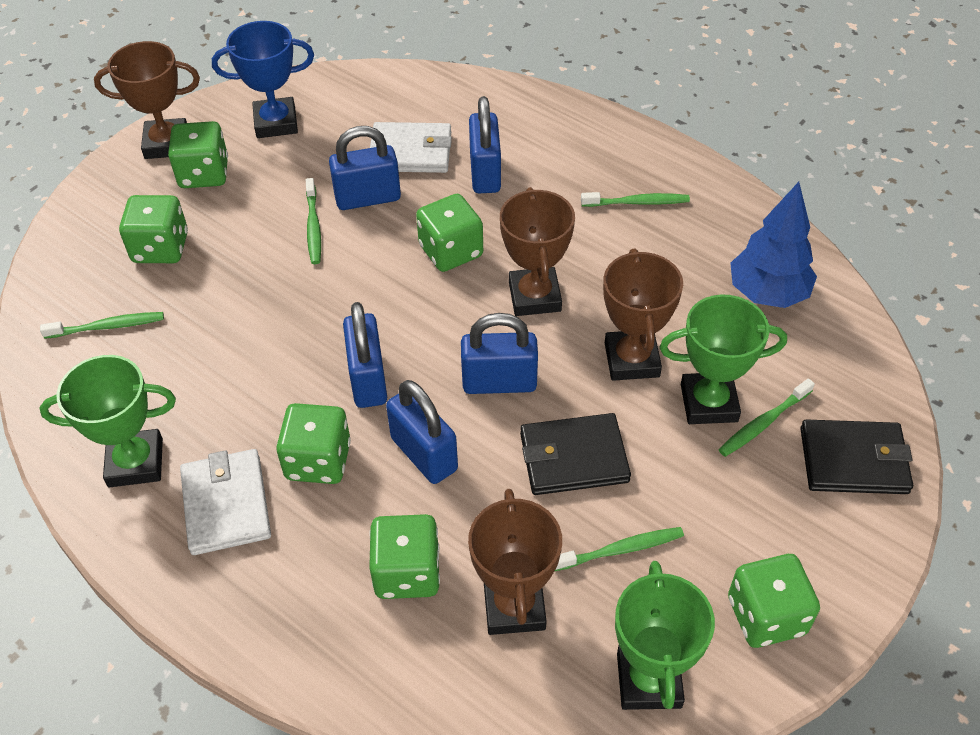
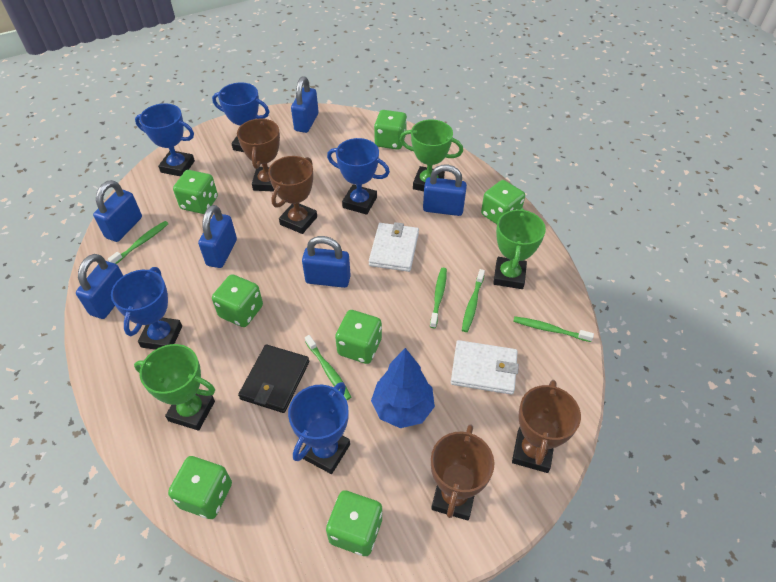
black wallet: 2 -> 1
blue padlock: 5 -> 6
blue trophy: 1 -> 5
green dice: 6 -> 7

